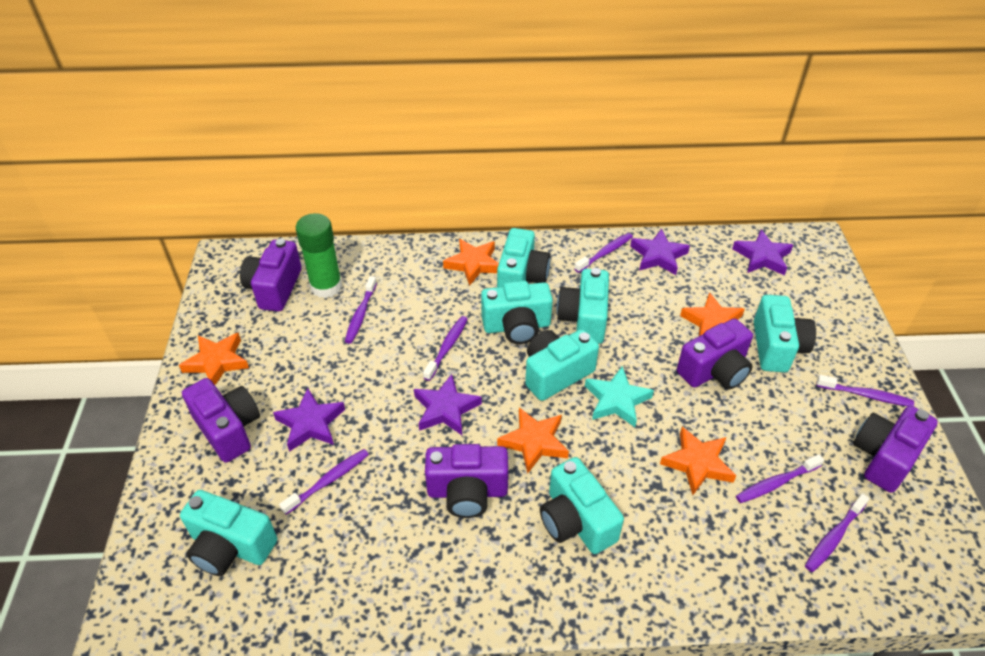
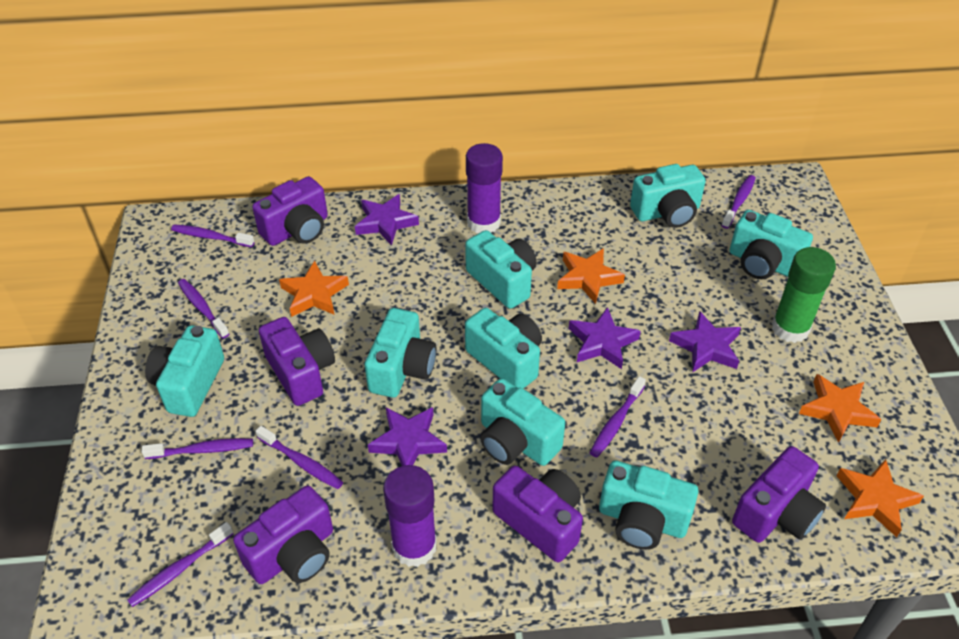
orange star: 5 -> 4
purple glue stick: 0 -> 2
turquoise camera: 7 -> 8
turquoise star: 1 -> 0

